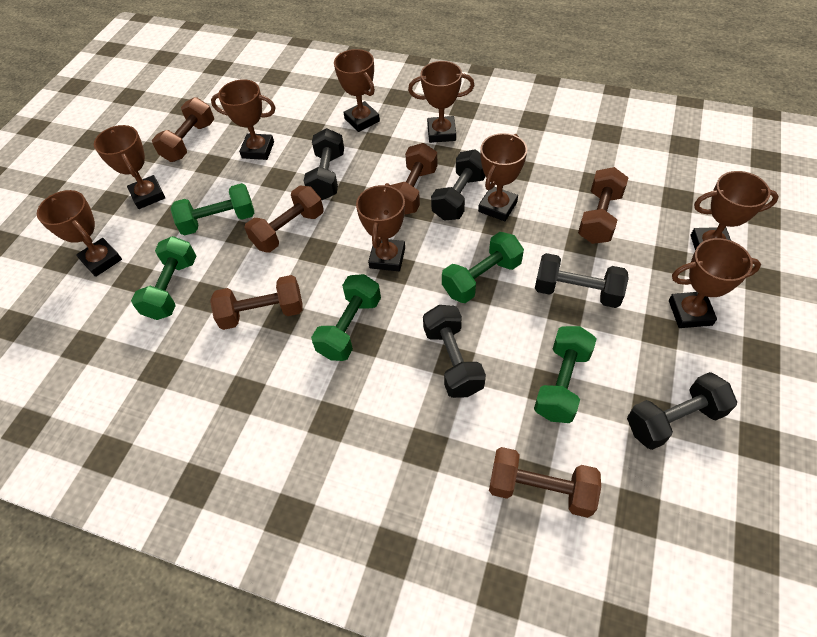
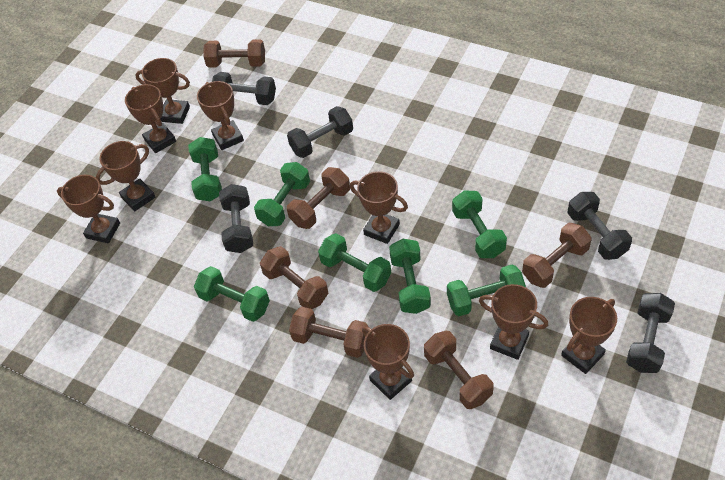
green dumbbell: 5 -> 7

